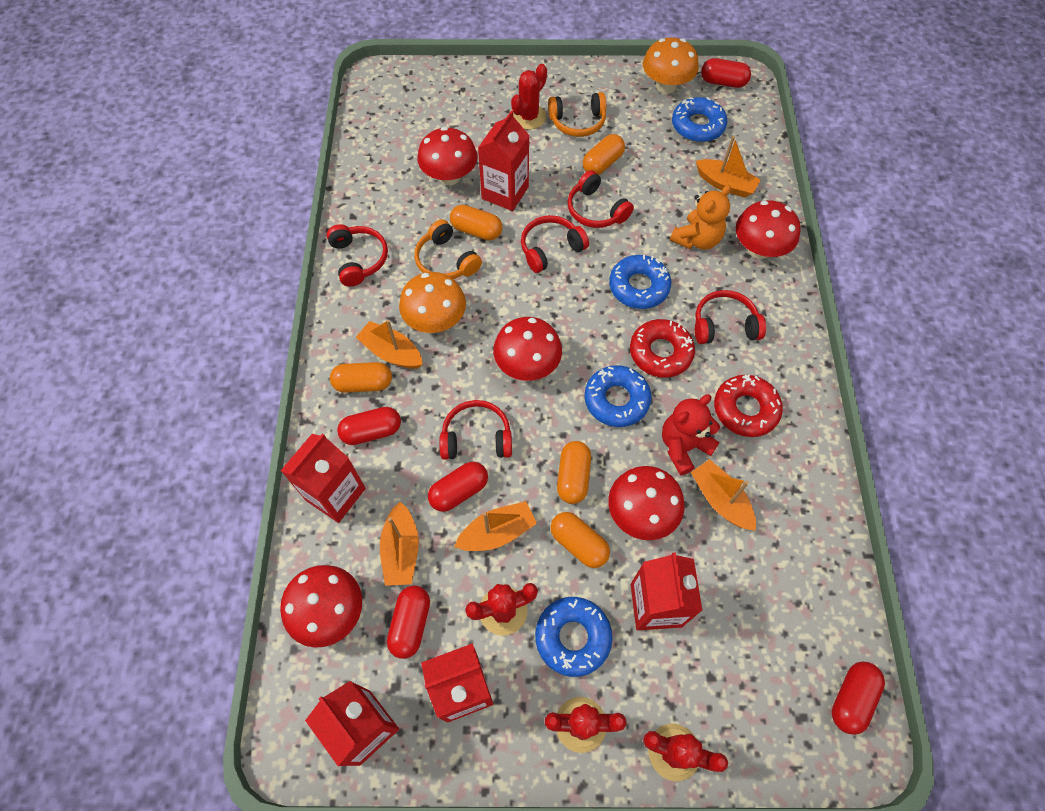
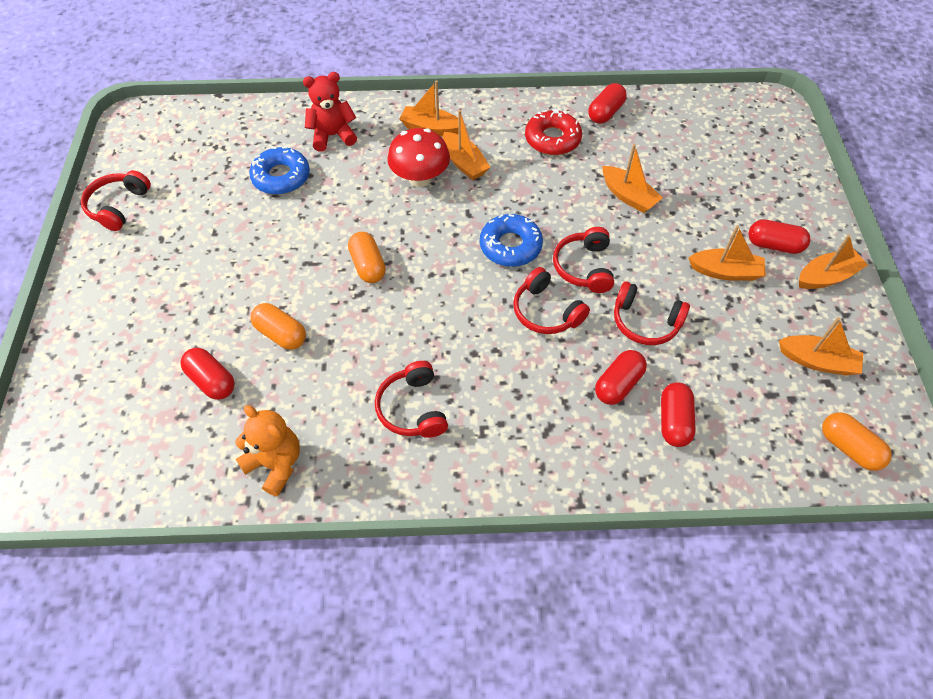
blue donut: 4 -> 2
orange boat: 5 -> 6
orange capsule: 5 -> 3
orange headphones: 2 -> 0
orange mushroom: 2 -> 0
red cactus: 4 -> 0
red carton: 5 -> 0
red donut: 2 -> 1
red mushroom: 5 -> 1

